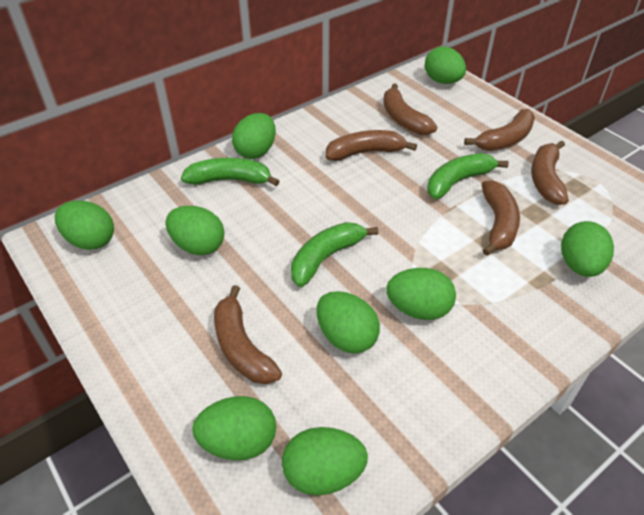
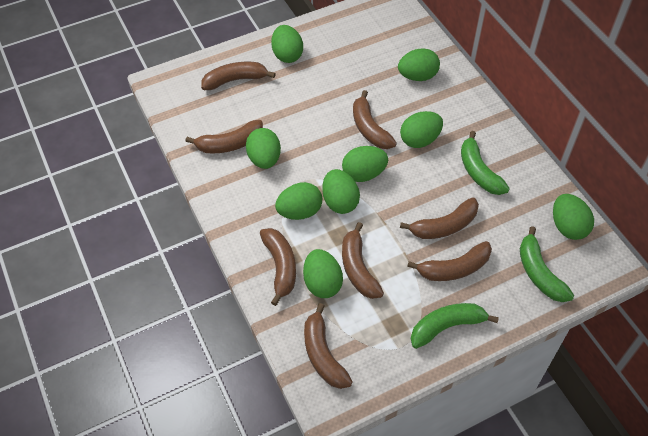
brown banana: 6 -> 8

